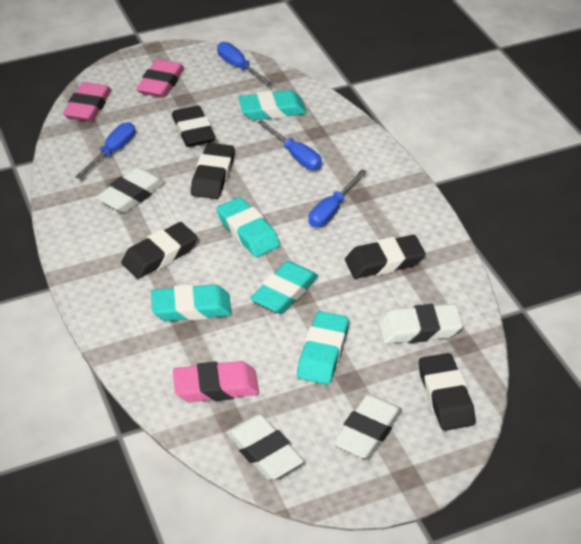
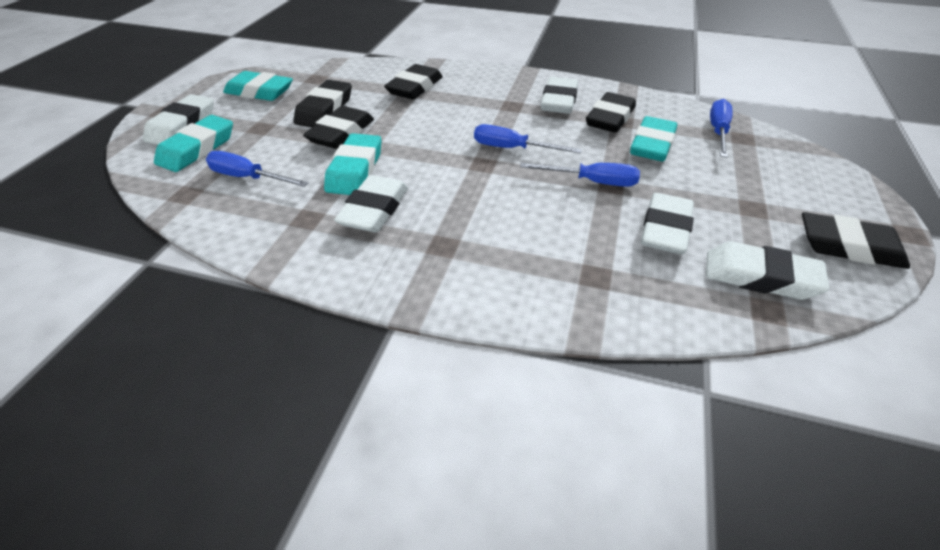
pink eraser: 3 -> 0
turquoise eraser: 5 -> 4
white eraser: 4 -> 5

